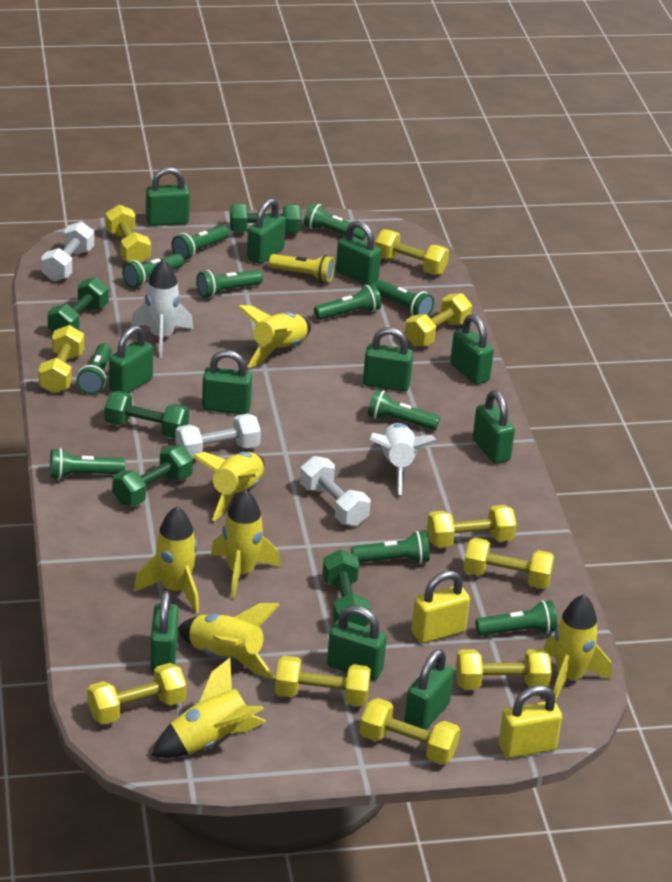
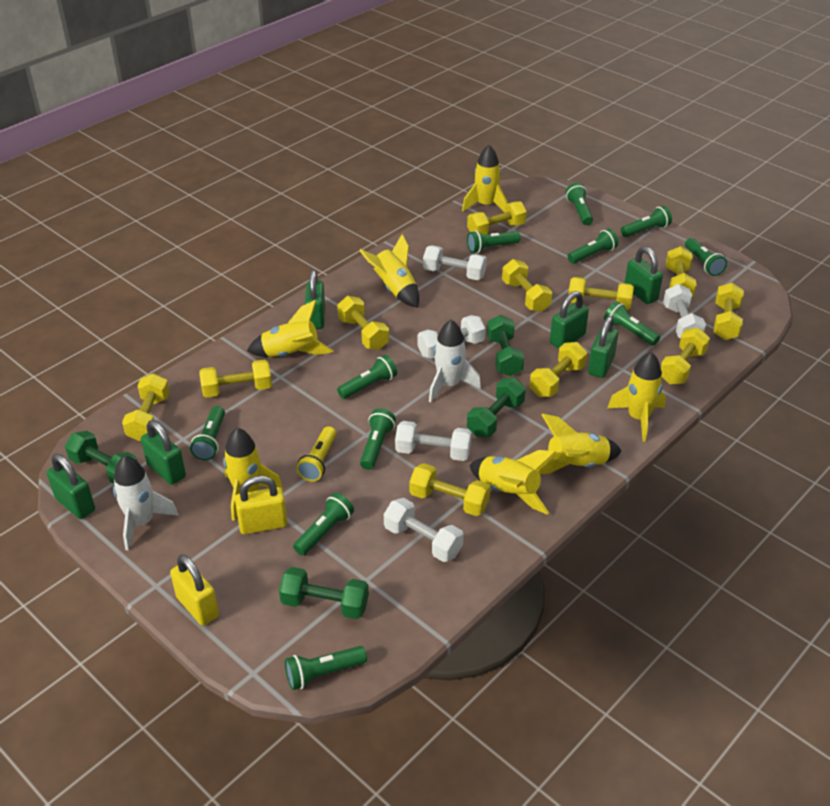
green dumbbell: 5 -> 4
green padlock: 11 -> 6
white dumbbell: 3 -> 5
yellow dumbbell: 10 -> 11

